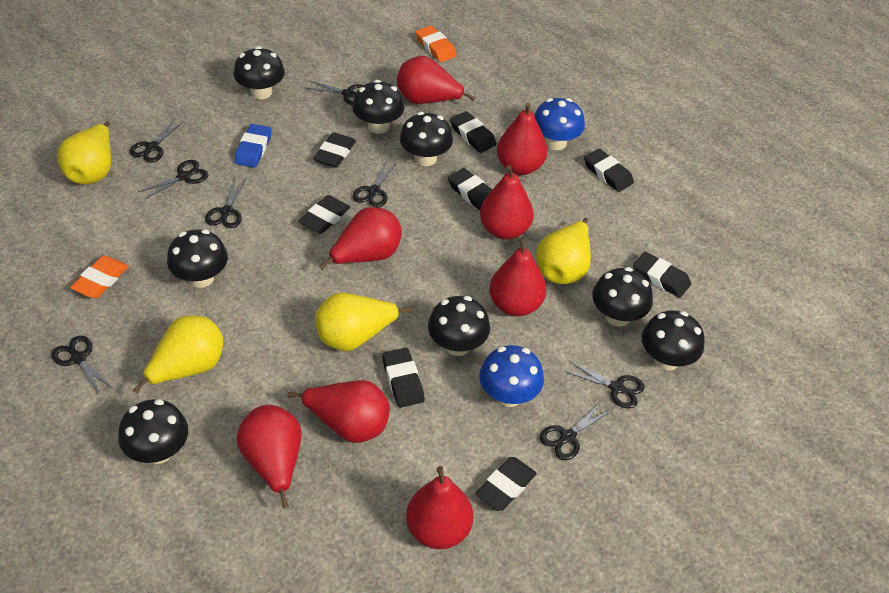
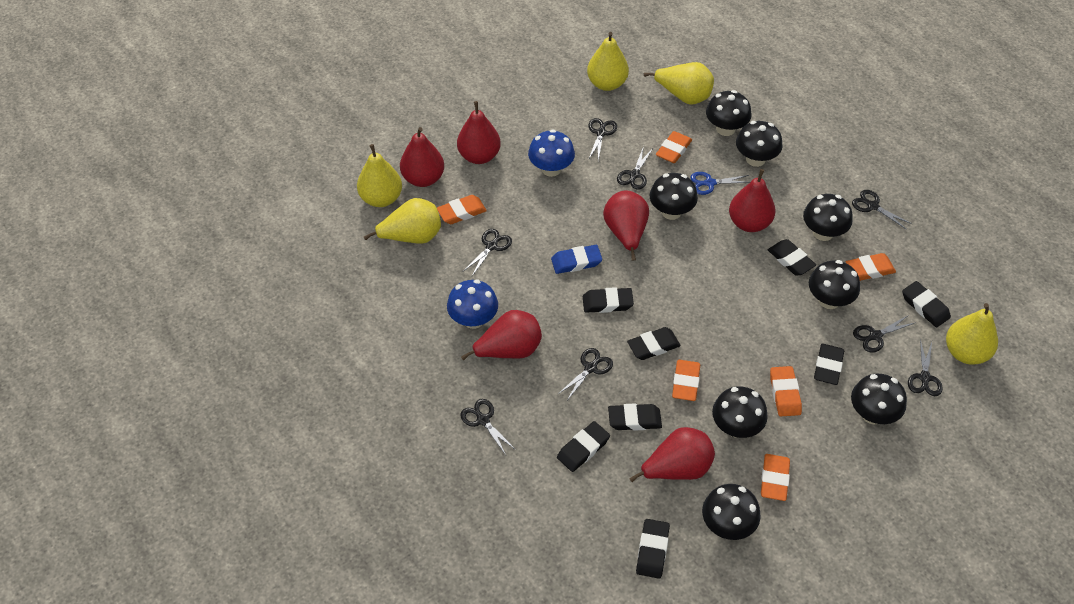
blue scissors: 0 -> 1
orange eraser: 2 -> 6
red pear: 8 -> 6
yellow pear: 4 -> 5

